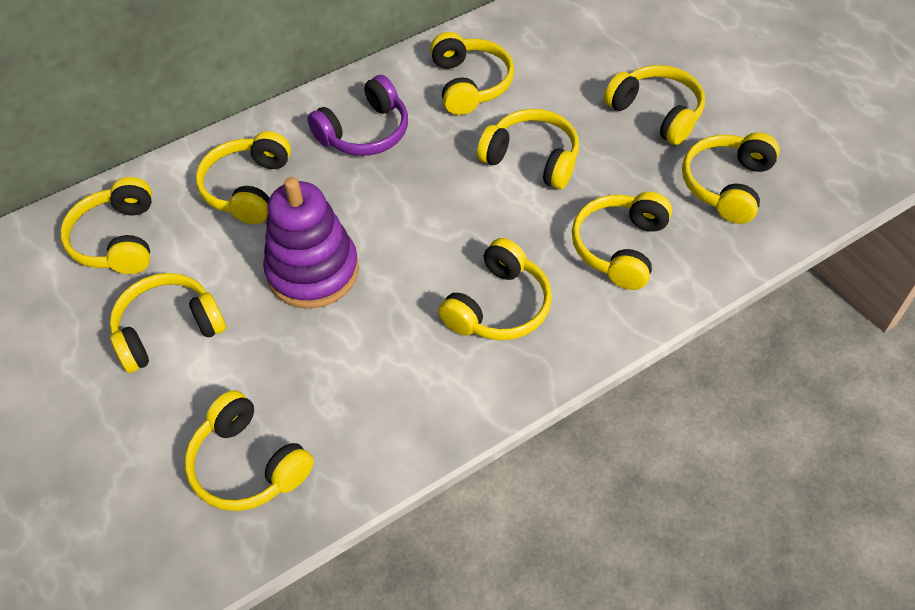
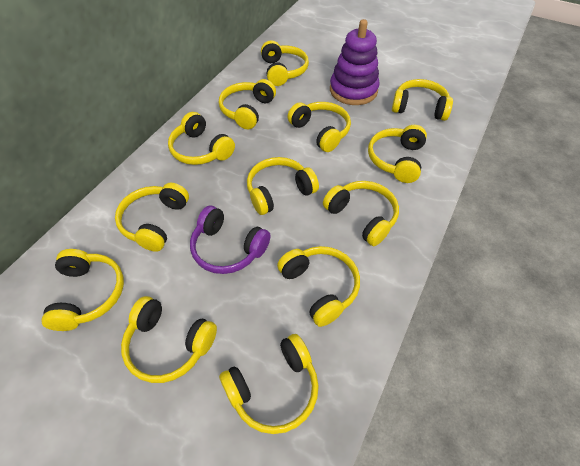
yellow headphones: 10 -> 13

